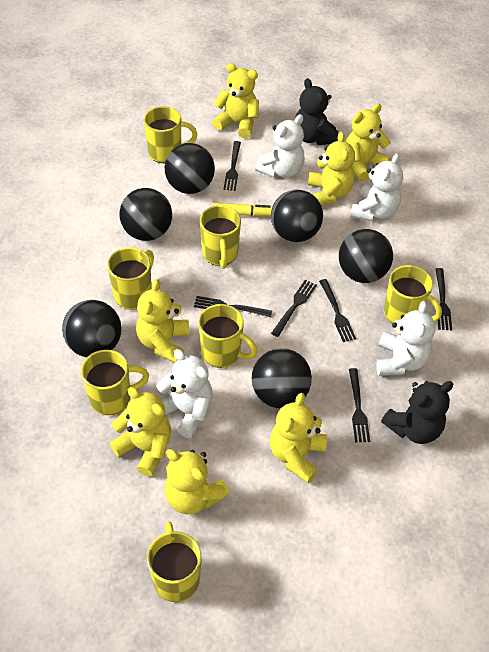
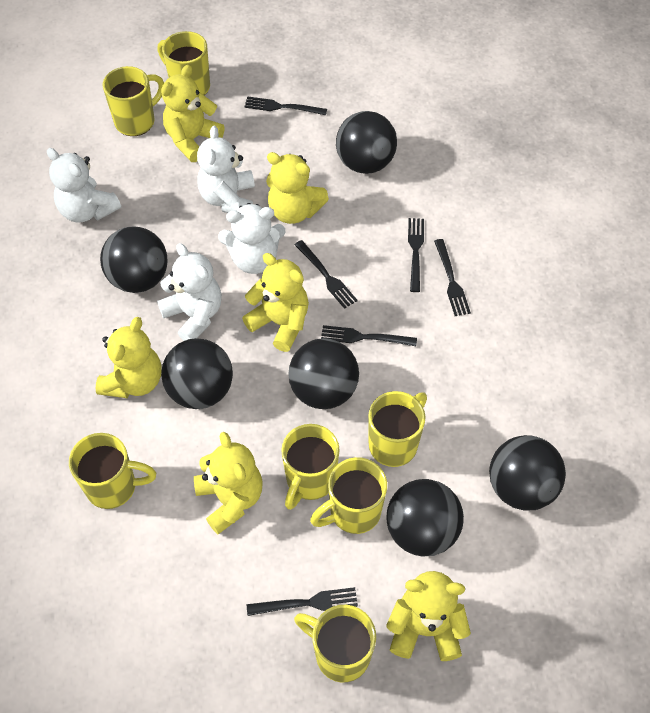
black teddy bear: 2 -> 0
yellow marker: 1 -> 0
yellow teddy bear: 7 -> 6

